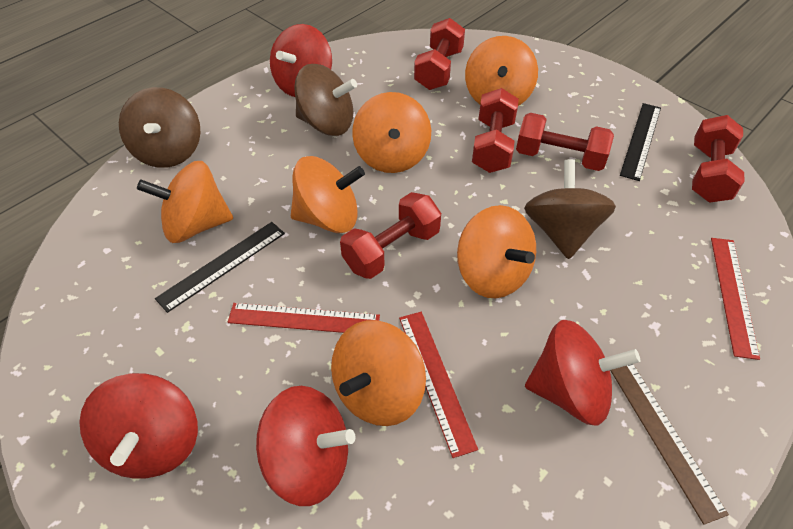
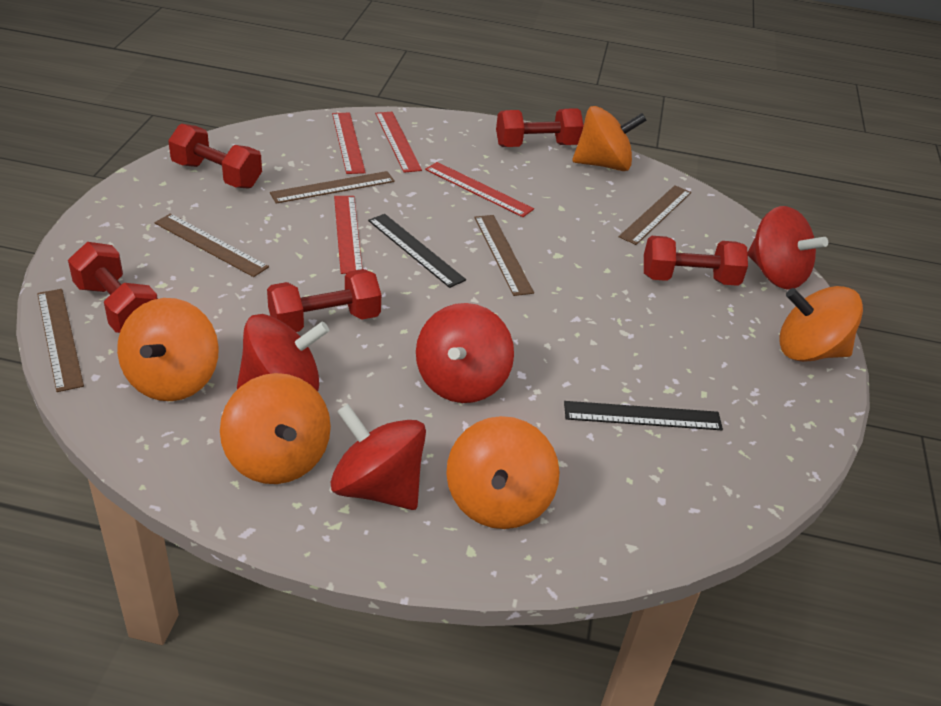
brown ruler: 1 -> 5
brown spinning top: 3 -> 0
orange spinning top: 6 -> 5
red ruler: 3 -> 4

